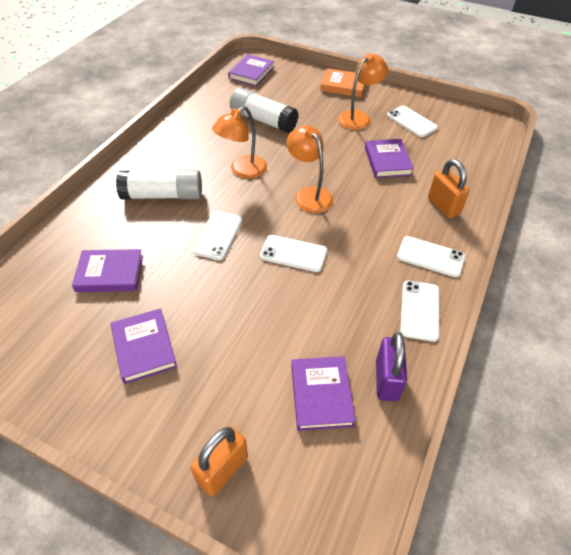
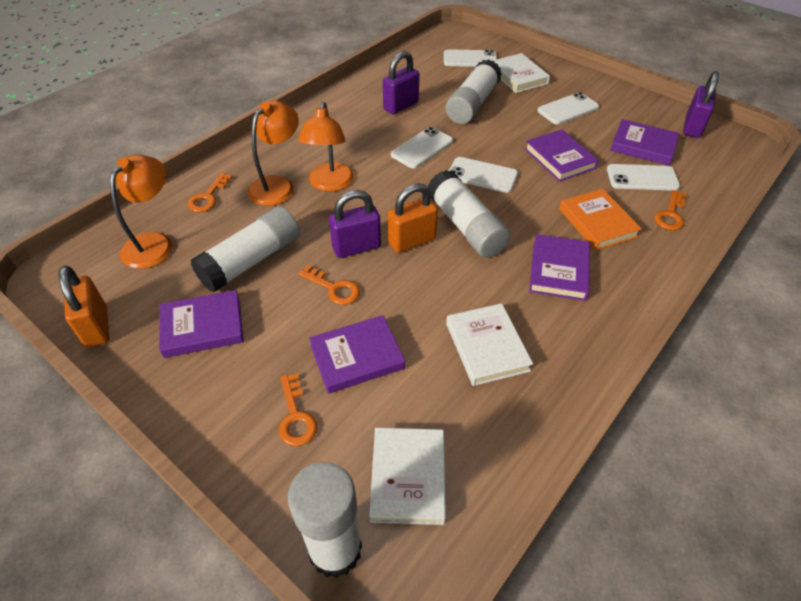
orange key: 0 -> 4
purple padlock: 1 -> 3
white book: 0 -> 3
white glue stick: 2 -> 4

